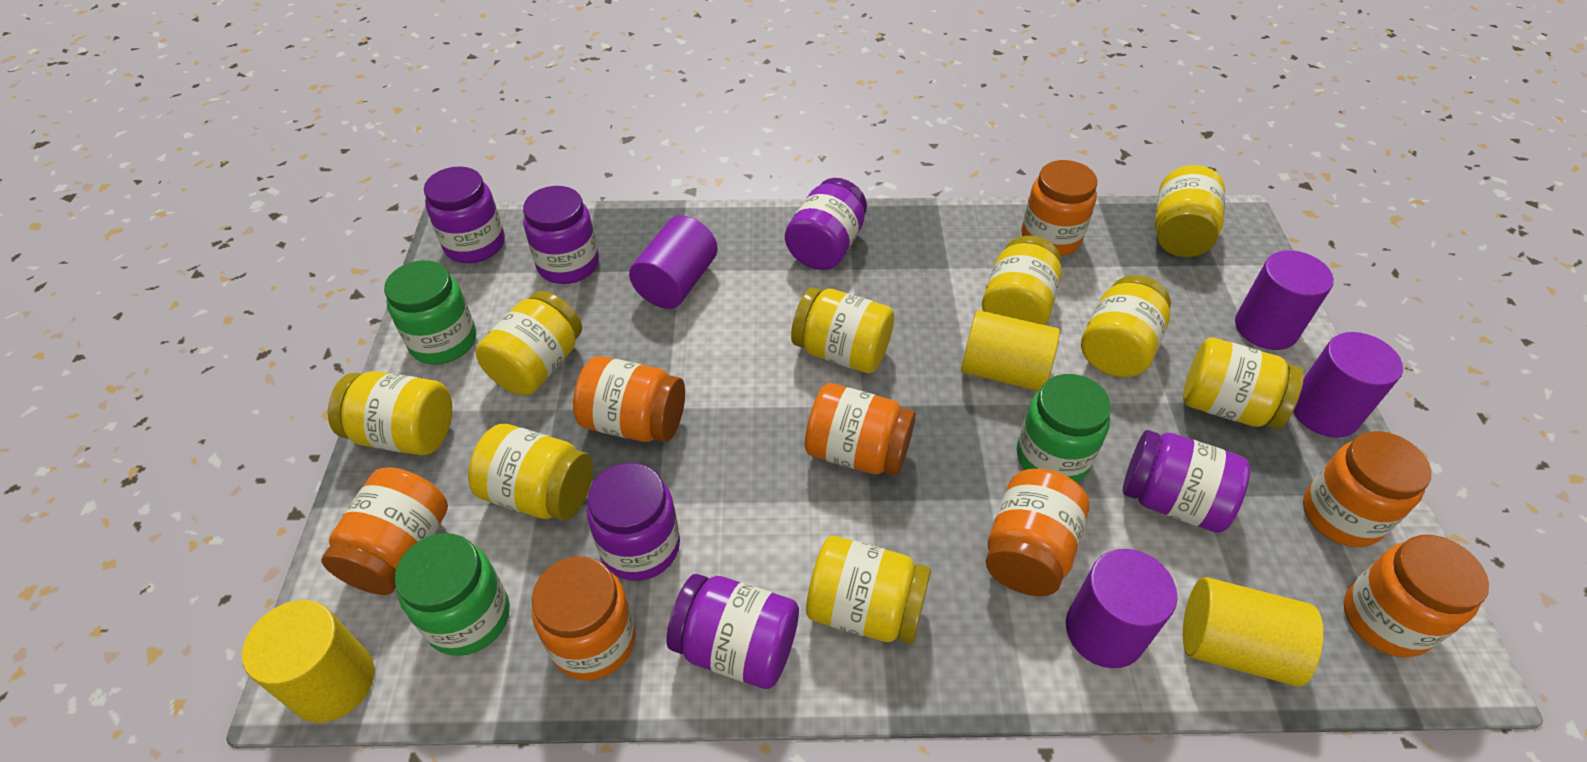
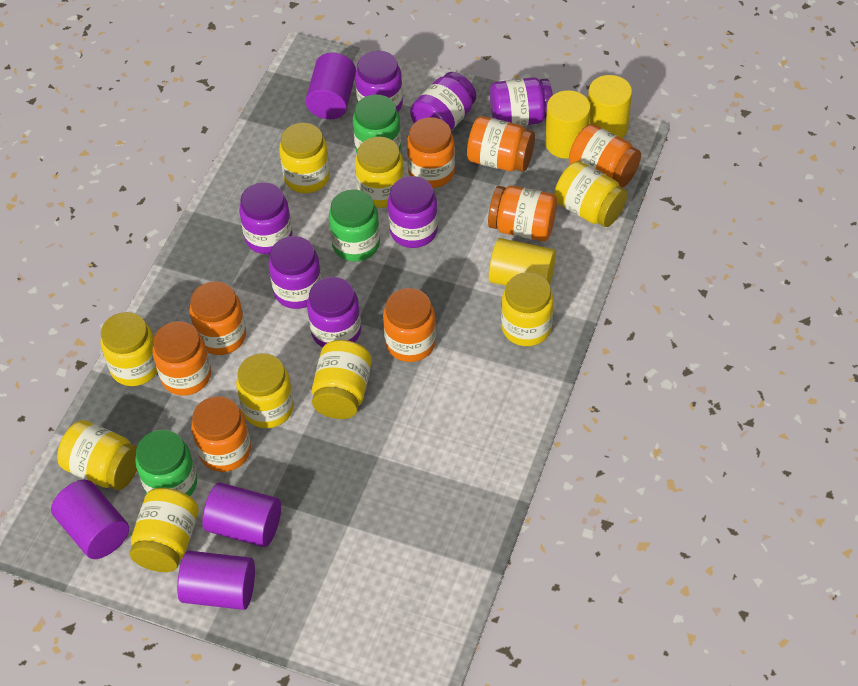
purple jar: 6 -> 7

